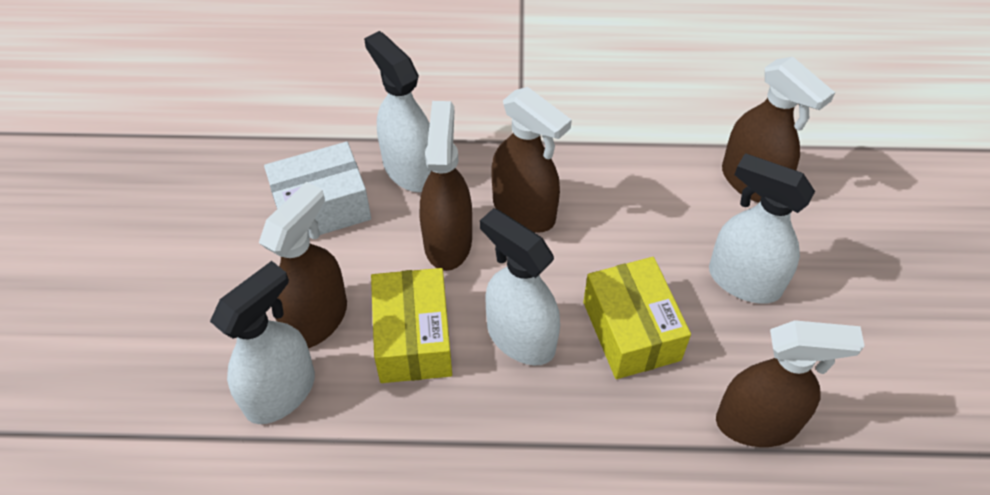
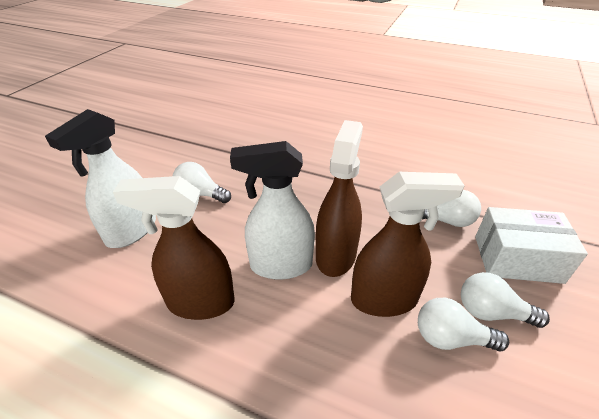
brown spray bottle: 5 -> 3
white light bulb: 0 -> 4
white spray bottle: 4 -> 2
yellow box: 2 -> 0

